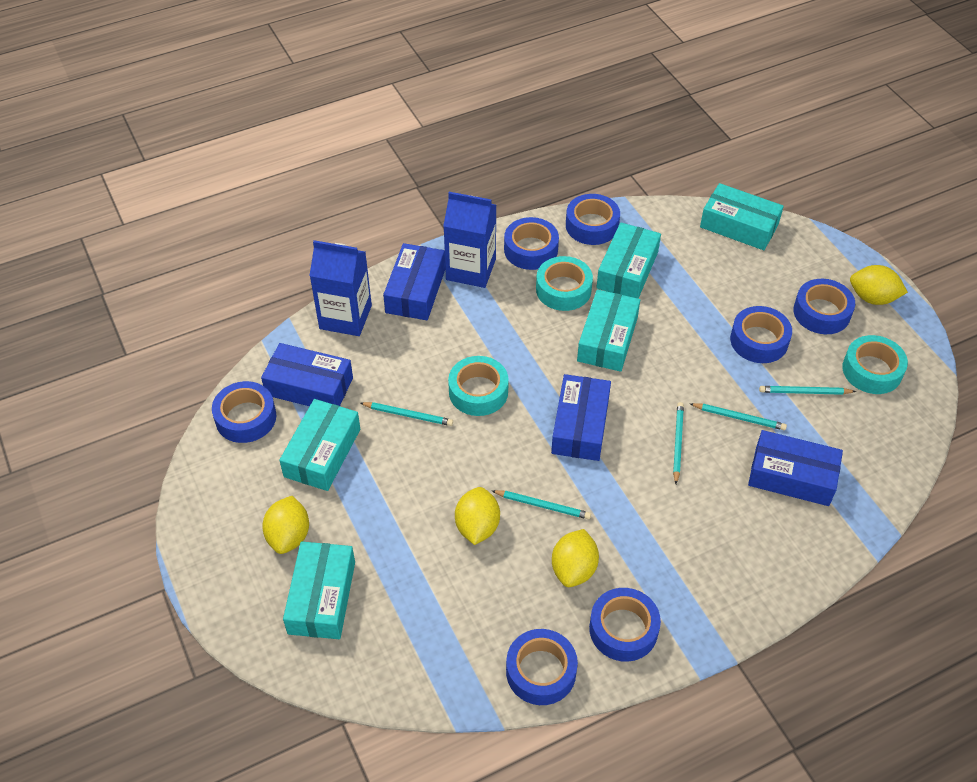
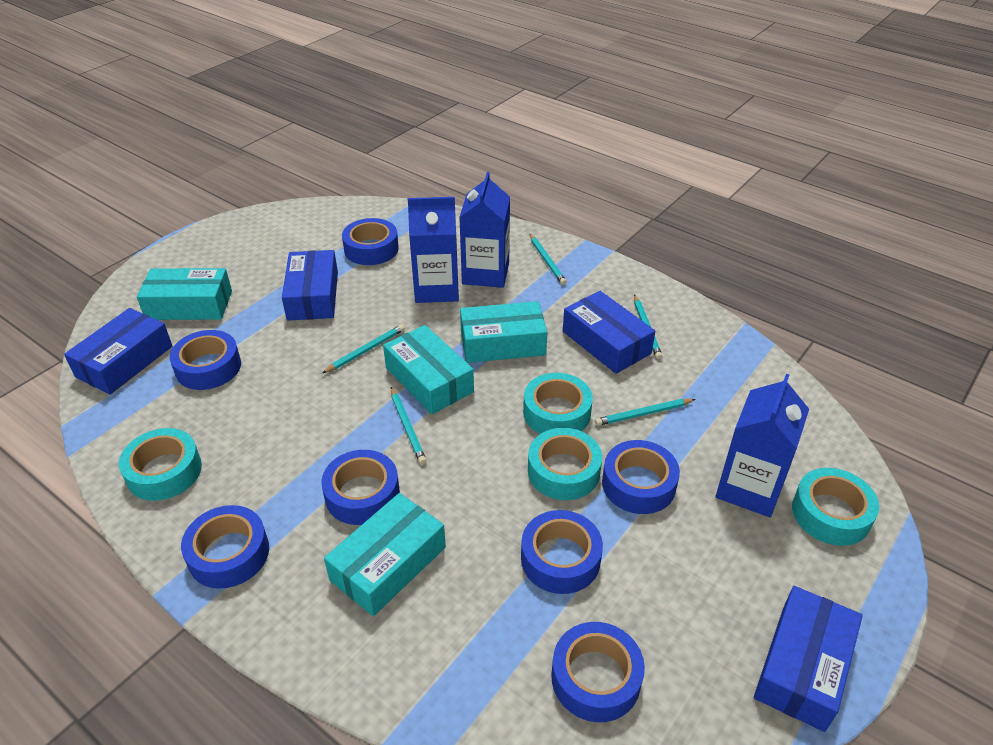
blue carton: 2 -> 3
turquoise box: 5 -> 4
turquoise tape: 3 -> 4
yellow lemon: 4 -> 0

